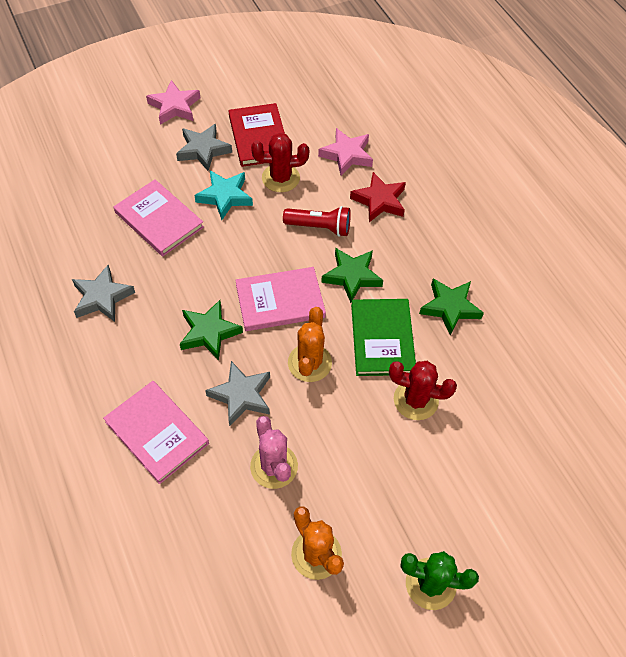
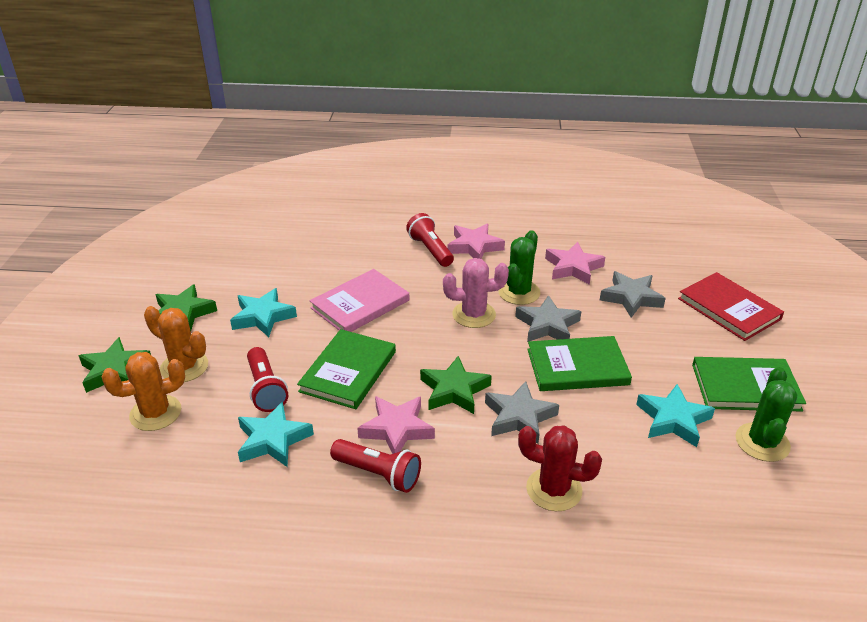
green book: 1 -> 3
green cactus: 1 -> 2
pink book: 3 -> 1
pink star: 2 -> 3
red cactus: 2 -> 1
red flashlight: 1 -> 3
red star: 1 -> 0
turquoise star: 1 -> 3

